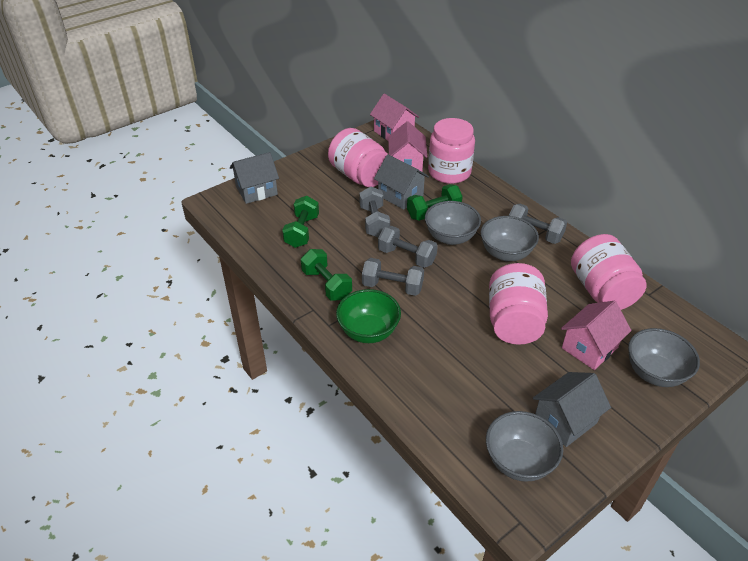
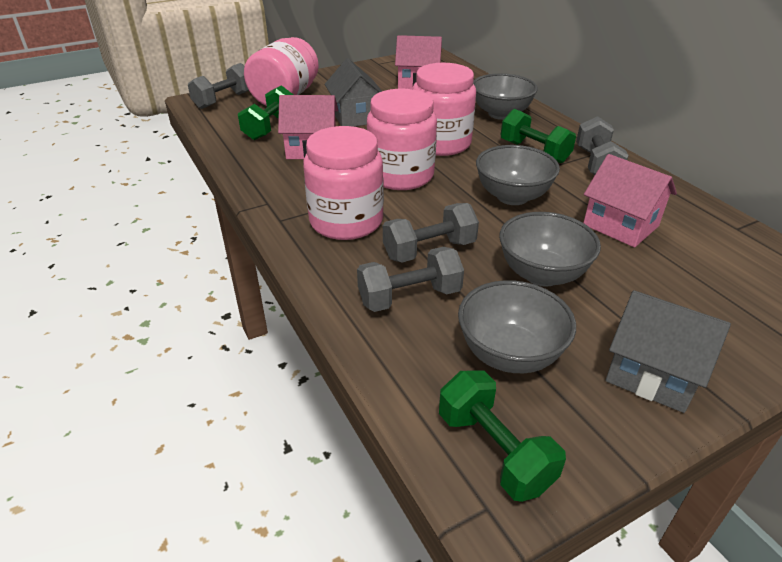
green bowl: 1 -> 0
grey house: 3 -> 2

